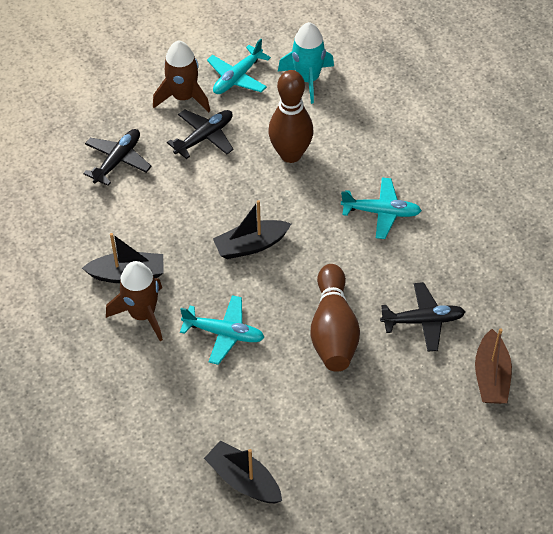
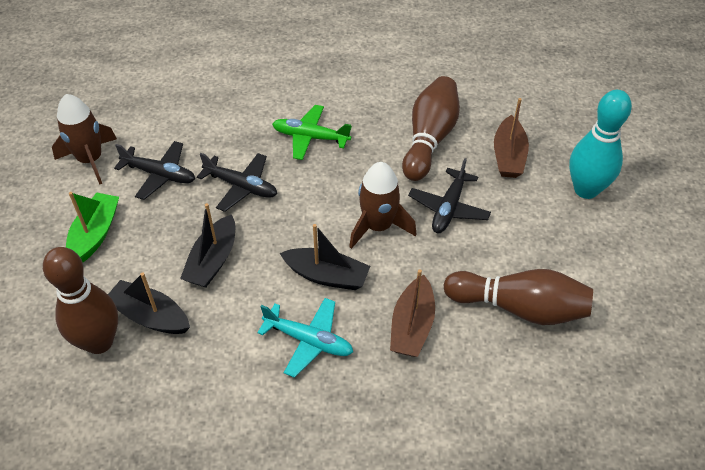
brown boat: 1 -> 2
brown bowling pin: 2 -> 3
green boat: 0 -> 1
green plane: 0 -> 1
turquoise bowling pin: 0 -> 1
turquoise plane: 3 -> 1
turquoise rocket: 1 -> 0

